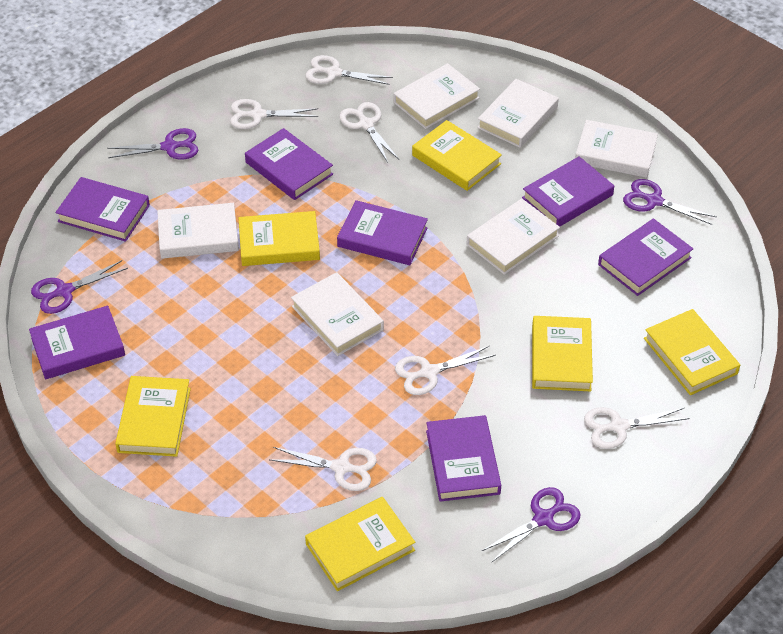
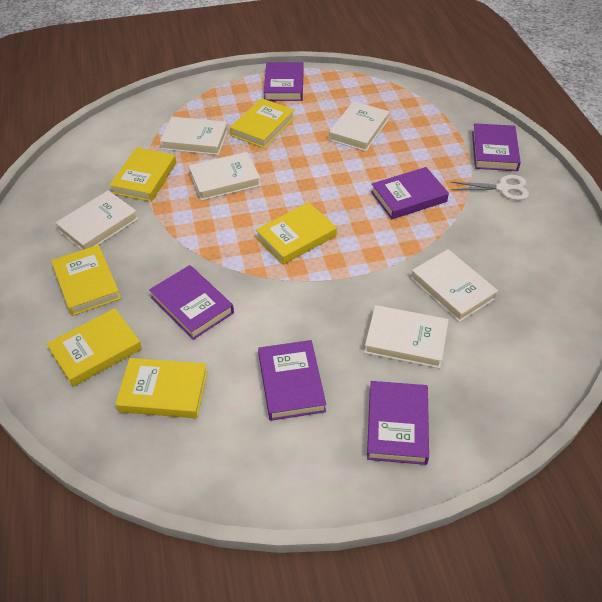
purple book: 7 -> 6
purple scissors: 4 -> 0
white scissors: 6 -> 1

